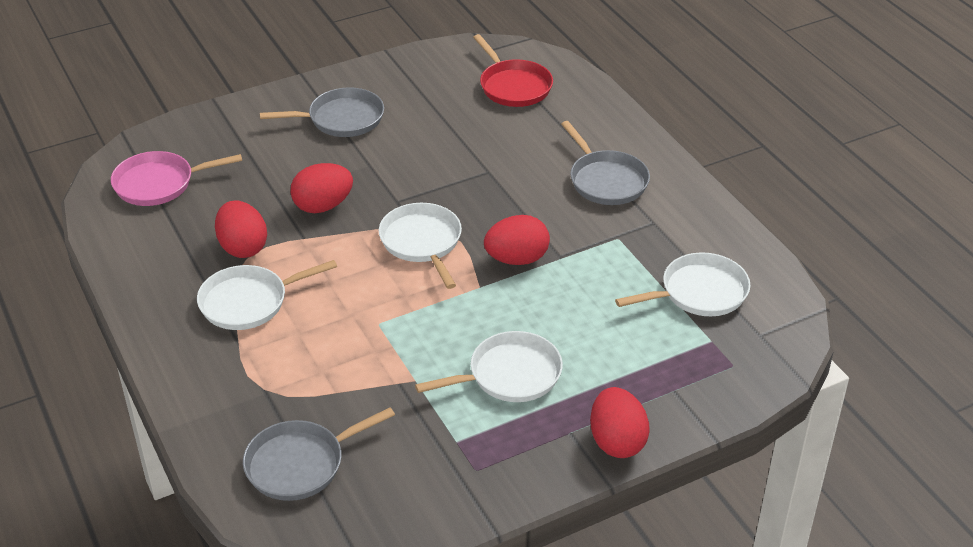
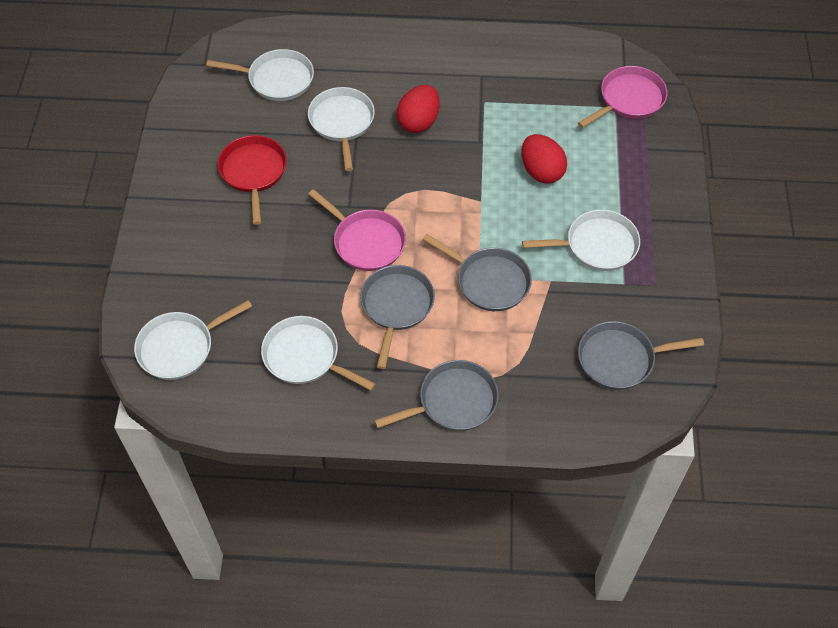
grey pan: 3 -> 4
pink pan: 1 -> 2
red egg: 4 -> 2
white pan: 4 -> 5

